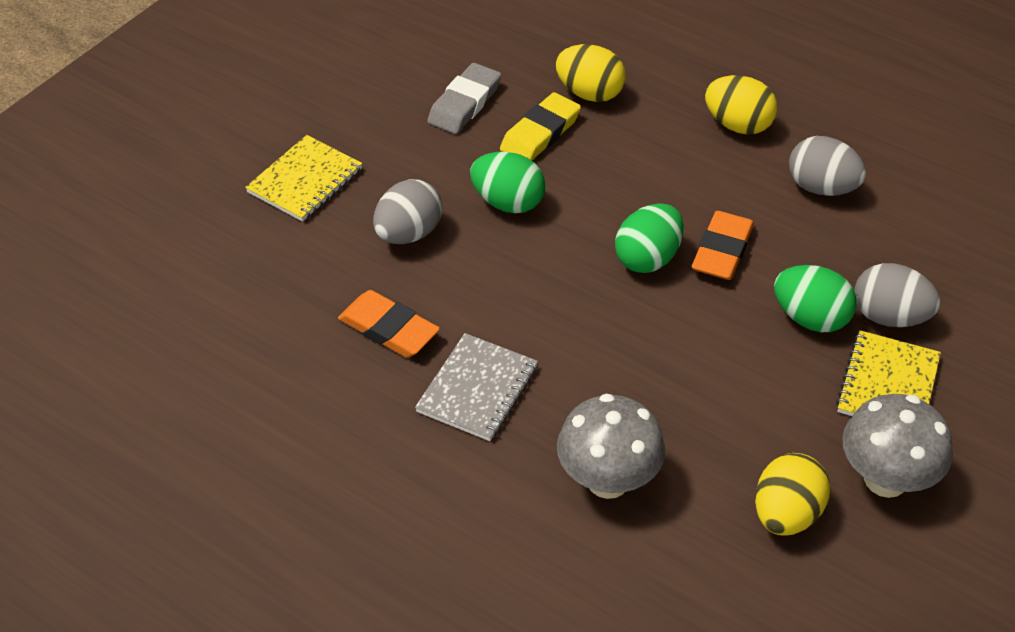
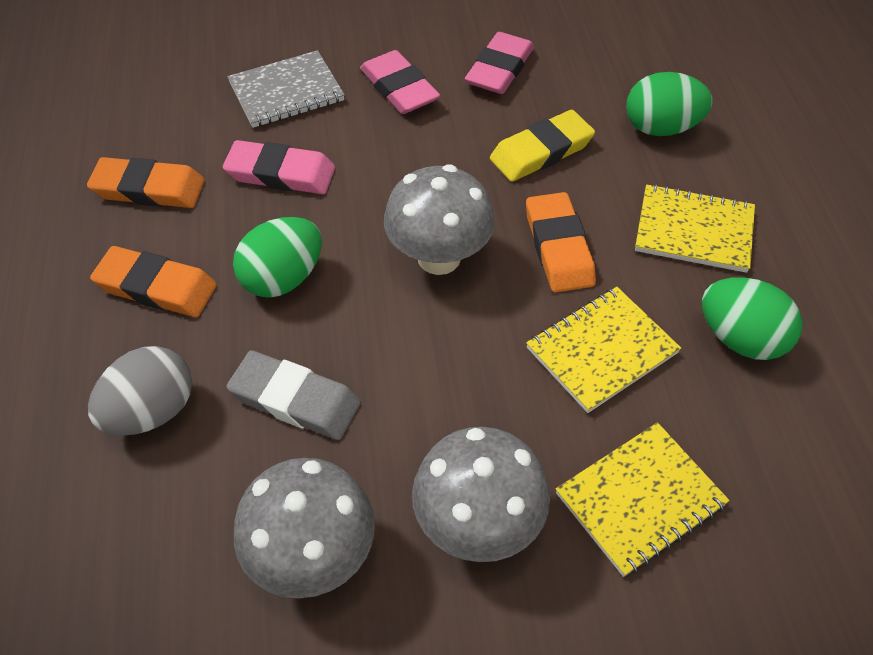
grey egg: 3 -> 1
grey mushroom: 2 -> 3
orange eraser: 2 -> 3
pink eraser: 0 -> 3
yellow egg: 3 -> 0
yellow notebook: 2 -> 3

